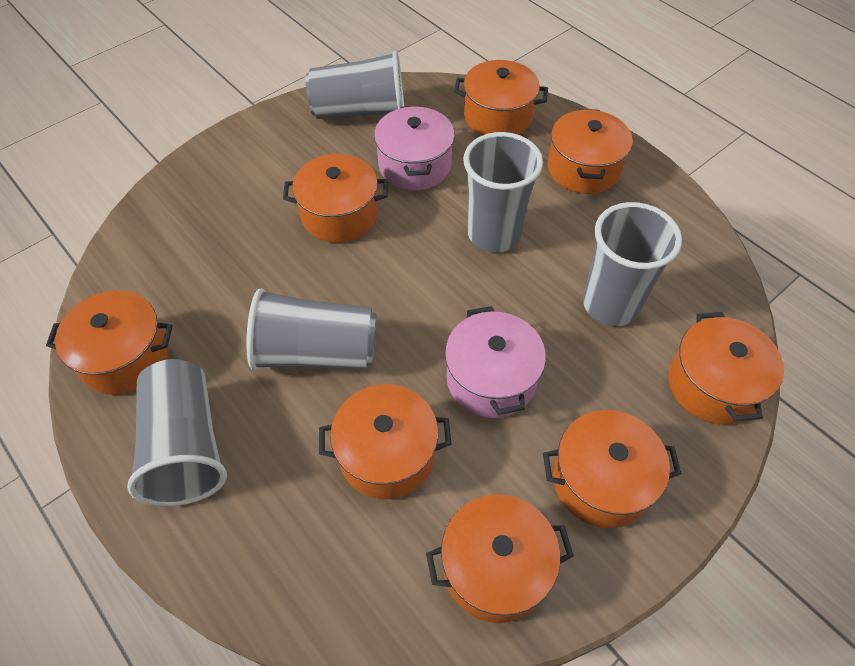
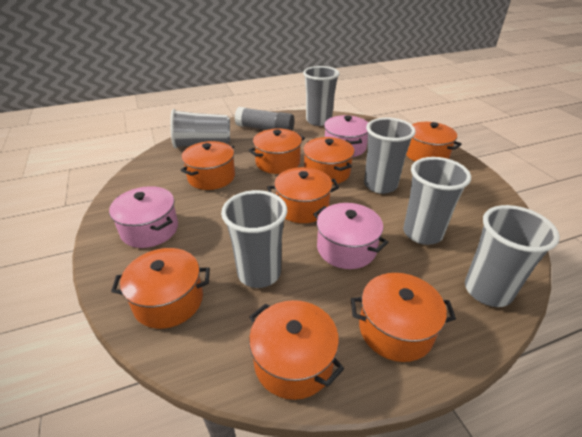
grey cup: 5 -> 6
grey glue stick: 0 -> 1
pink pot: 2 -> 3

